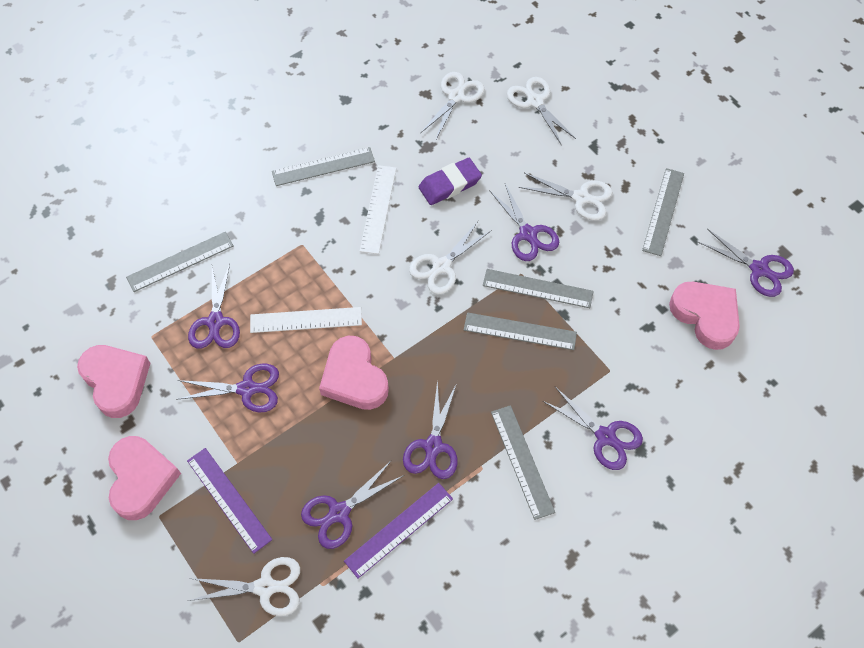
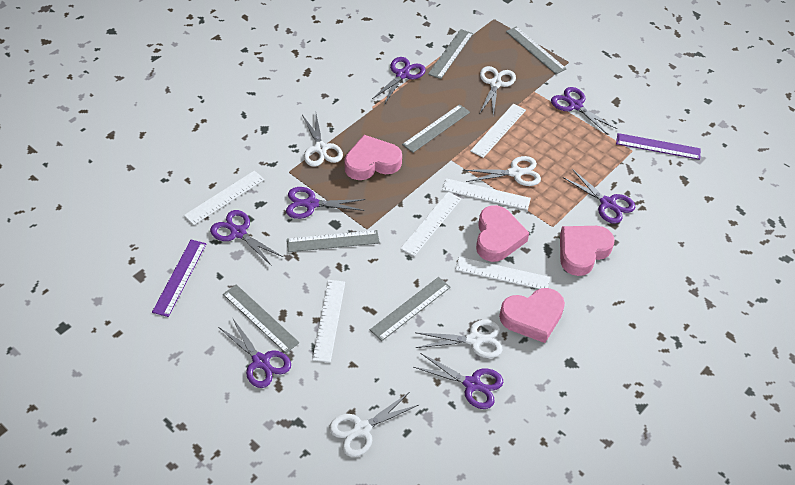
purple eraser: 1 -> 0
white ruler: 2 -> 6

